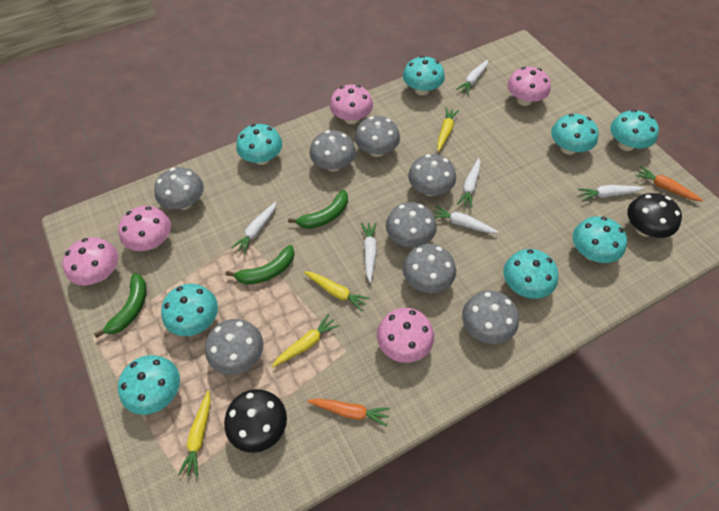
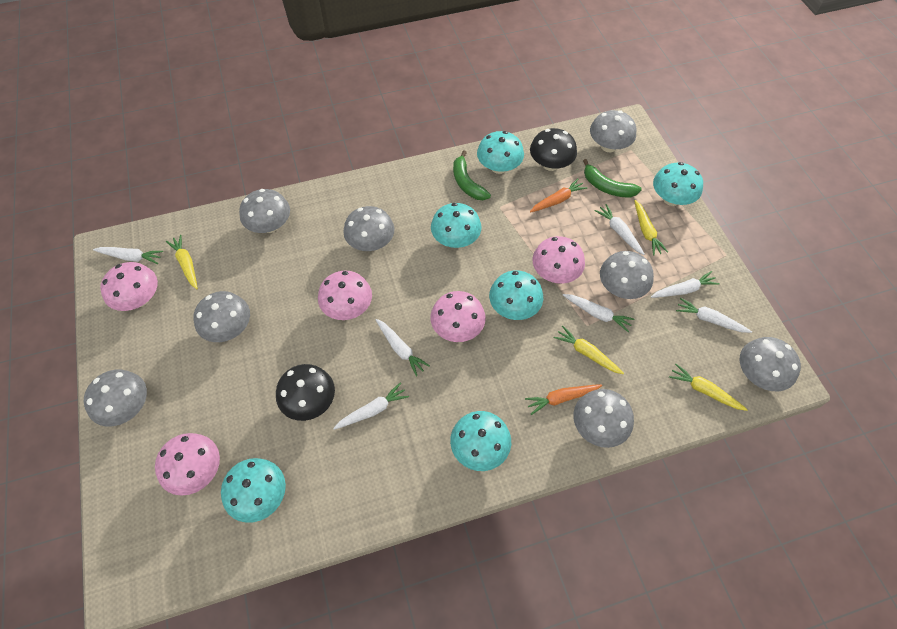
green banana: 3 -> 2
turquoise mushroom: 8 -> 6
white carrot: 6 -> 7

